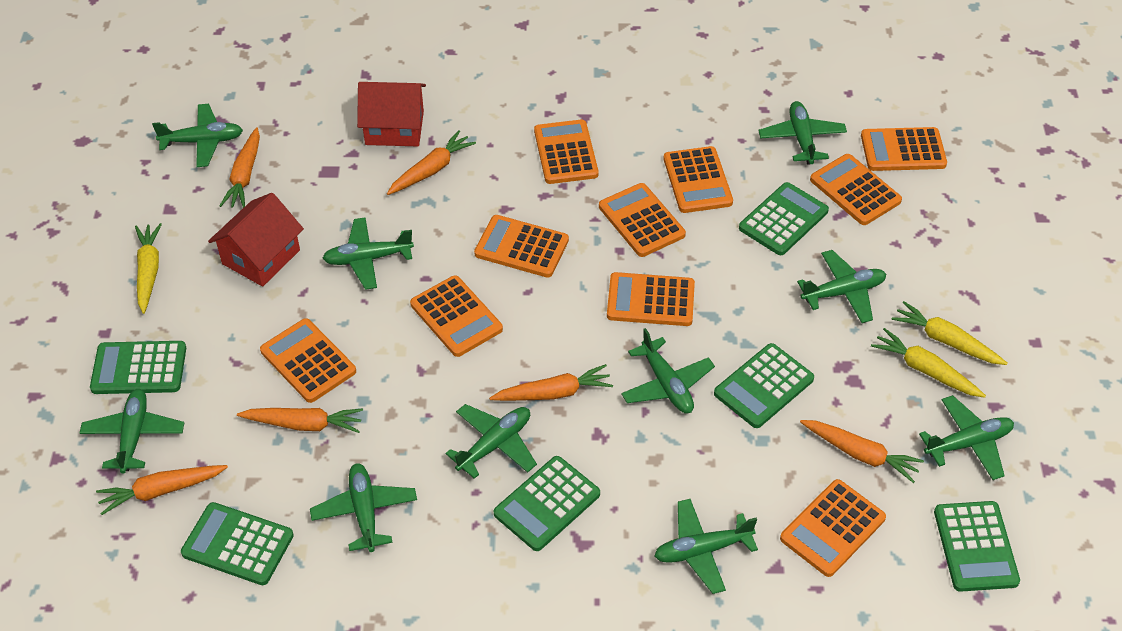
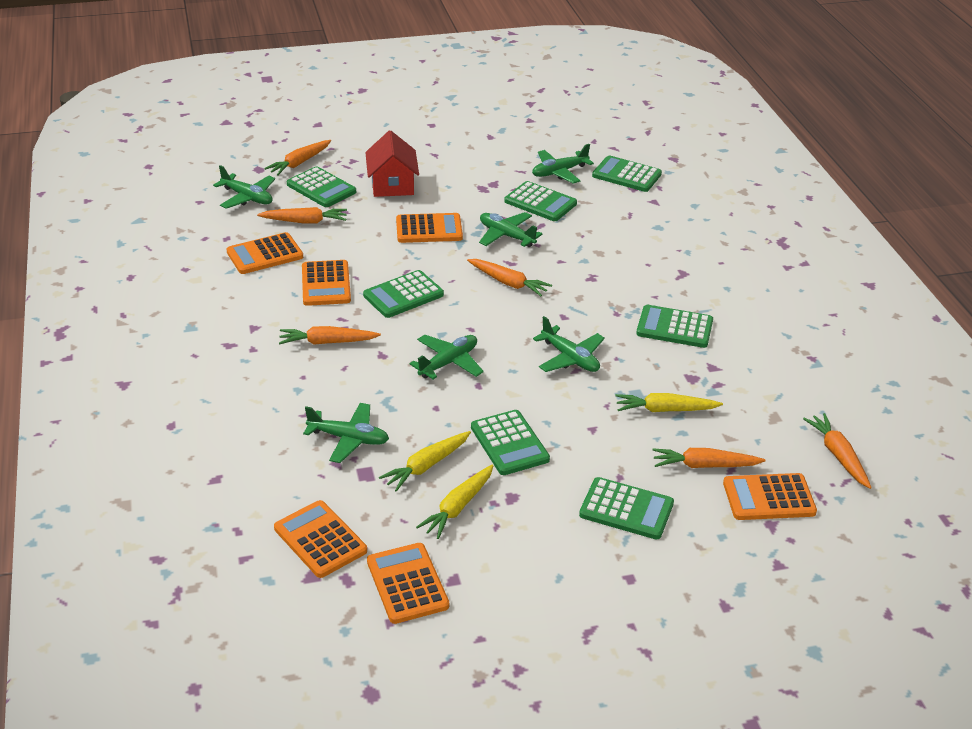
green calculator: 6 -> 7
green plane: 10 -> 6
orange calculator: 10 -> 6
red house: 2 -> 1

